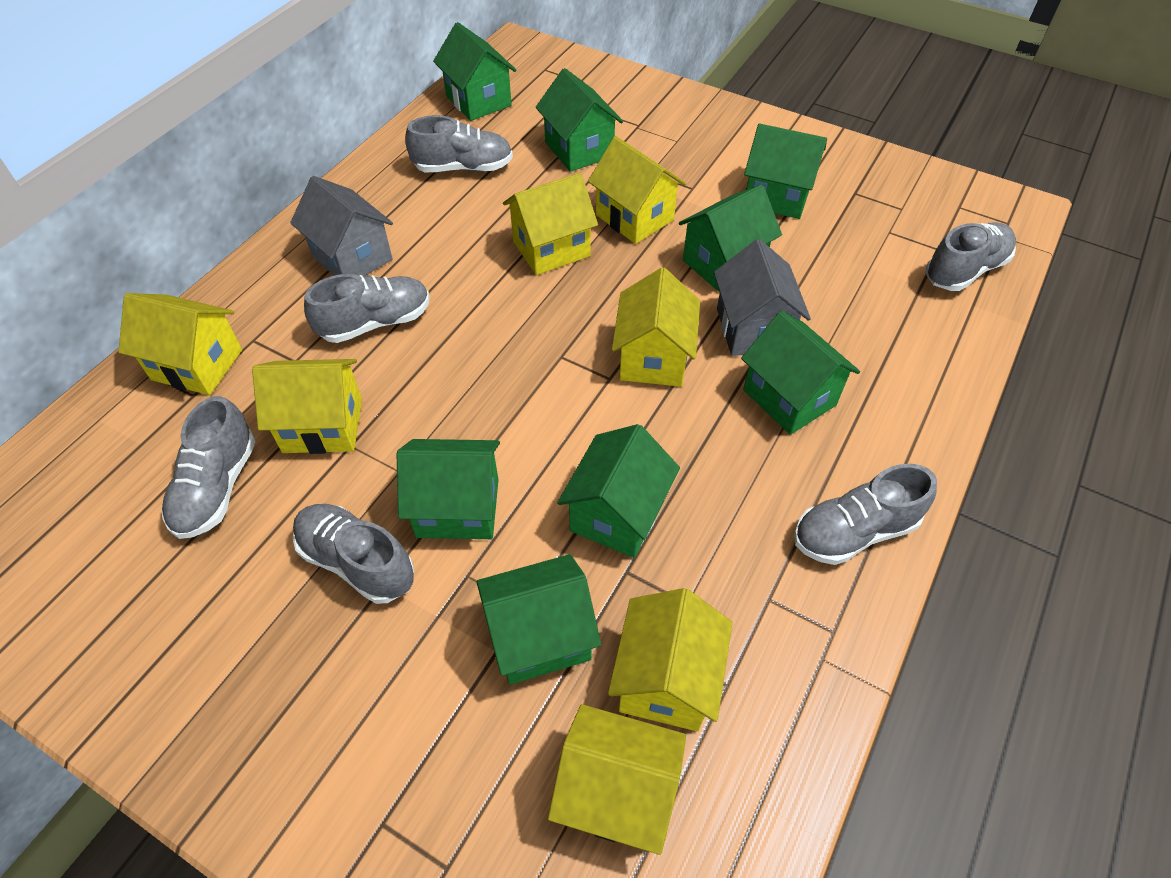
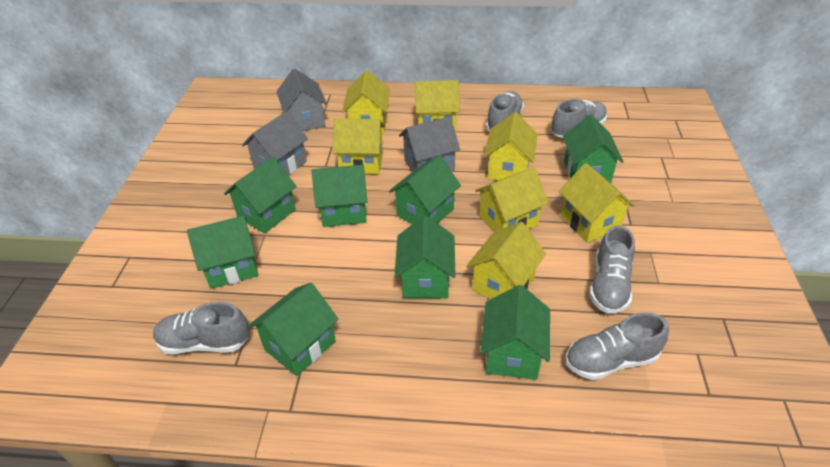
grey house: 2 -> 3
grey shoe: 6 -> 5

